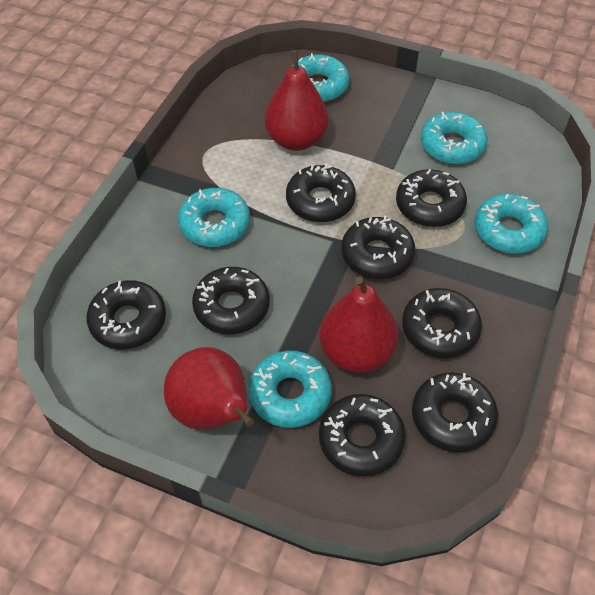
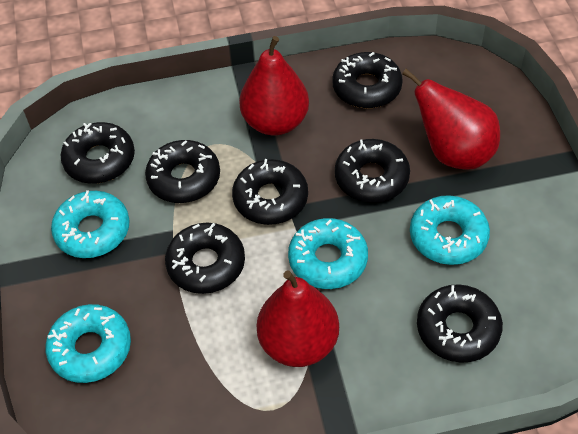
black donut: 8 -> 7
turquoise donut: 5 -> 4

